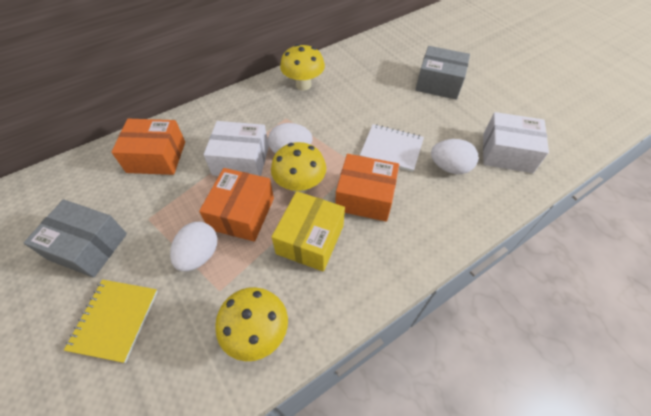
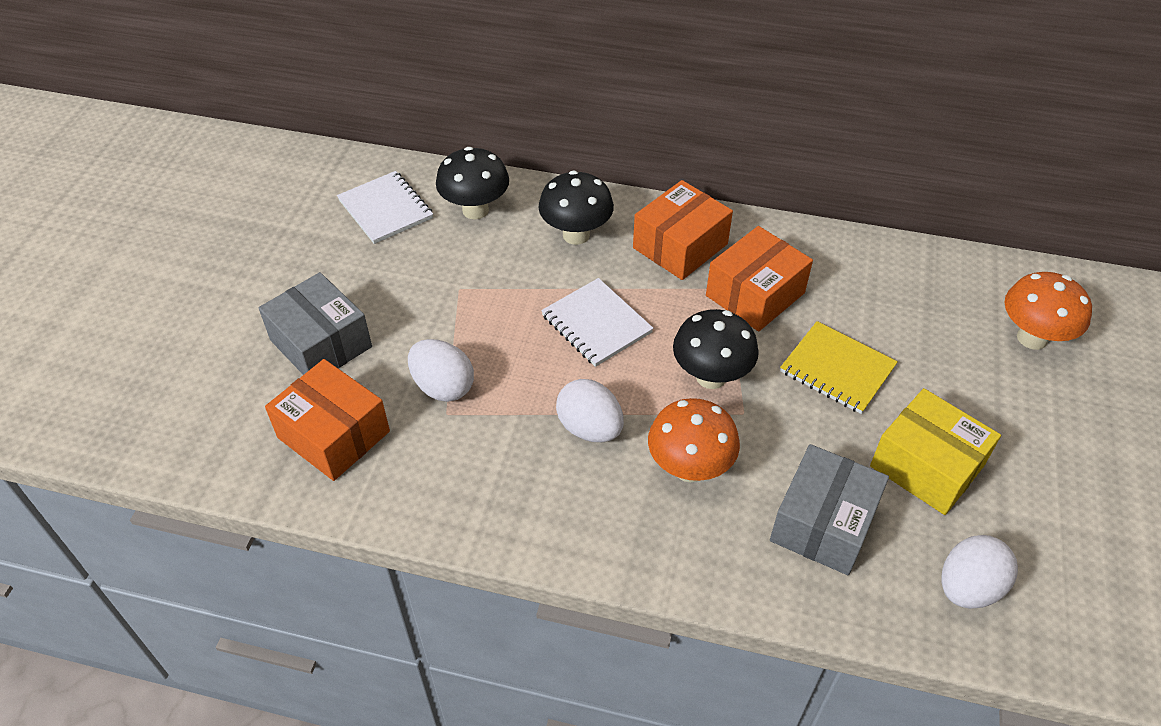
black mushroom: 0 -> 3
orange mushroom: 0 -> 2
white box: 2 -> 0
white notebook: 1 -> 2
yellow mushroom: 3 -> 0

